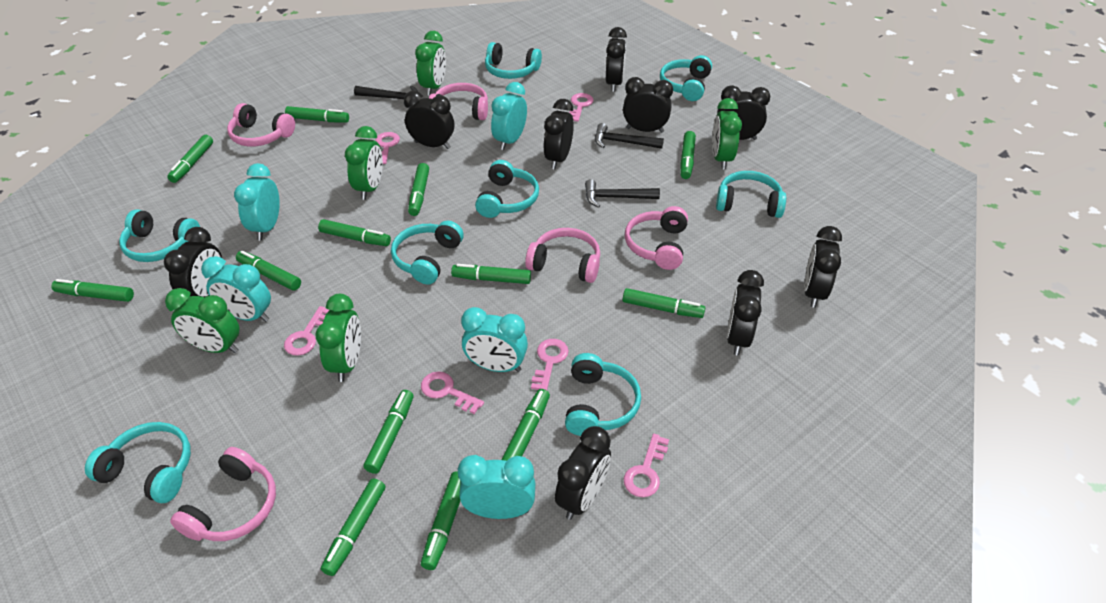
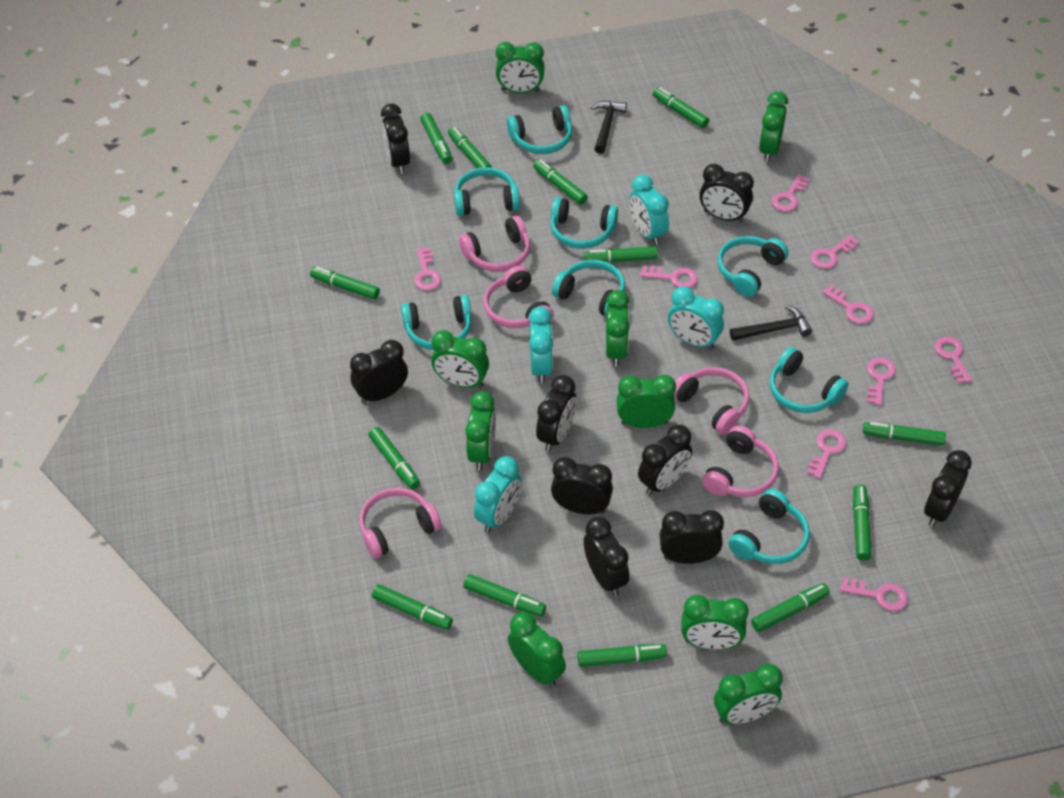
black hammer: 3 -> 2
green clock: 5 -> 9
pink key: 6 -> 9
turquoise clock: 5 -> 4

